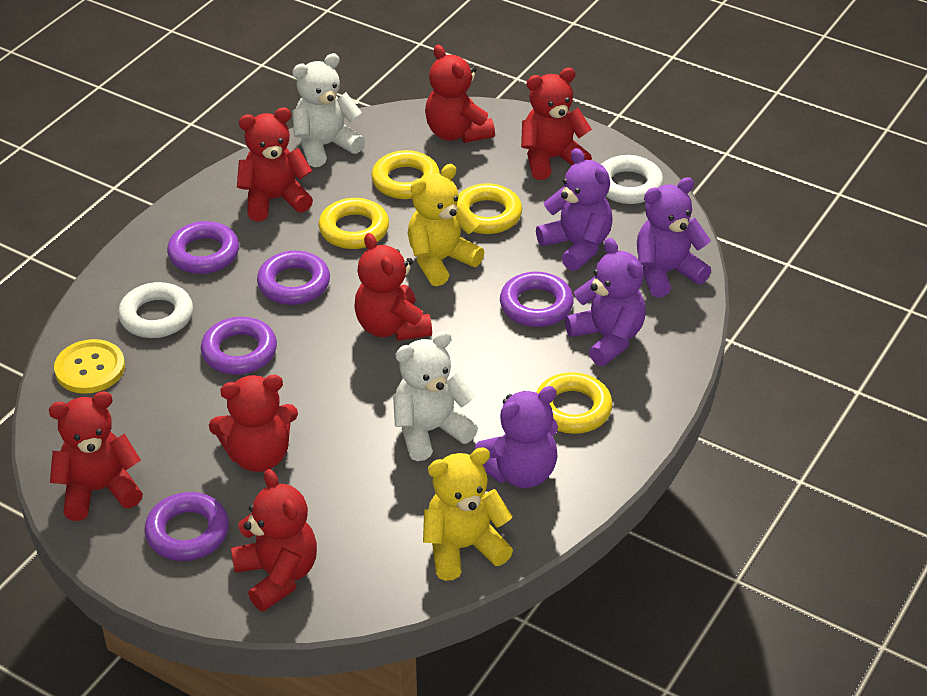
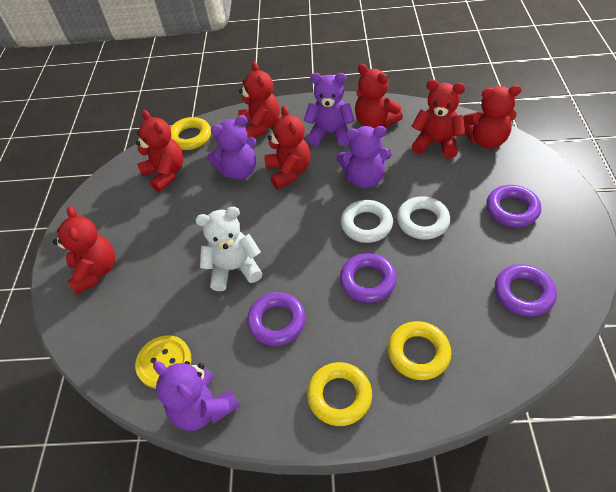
purple ring: 5 -> 4
white teddy bear: 2 -> 1
yellow ring: 4 -> 3
yellow teddy bear: 2 -> 0

